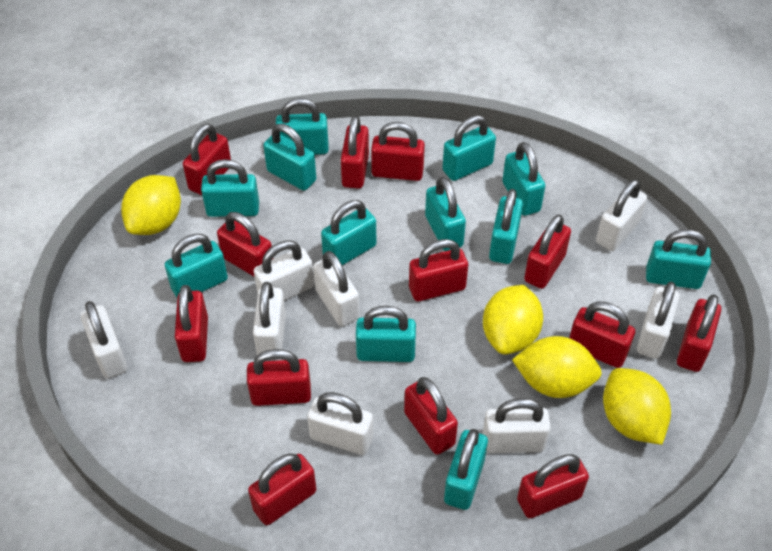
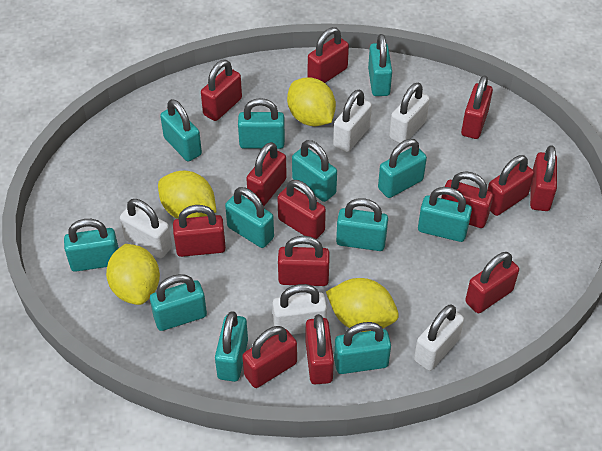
white padlock: 8 -> 5

